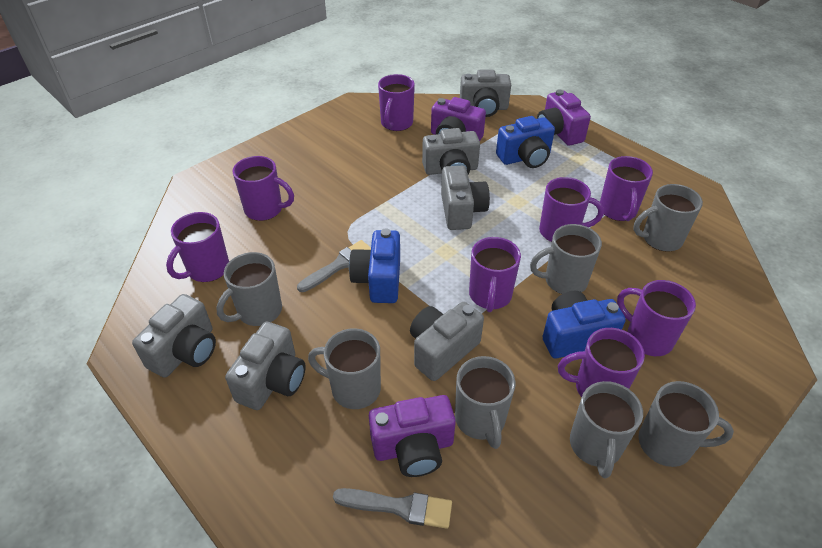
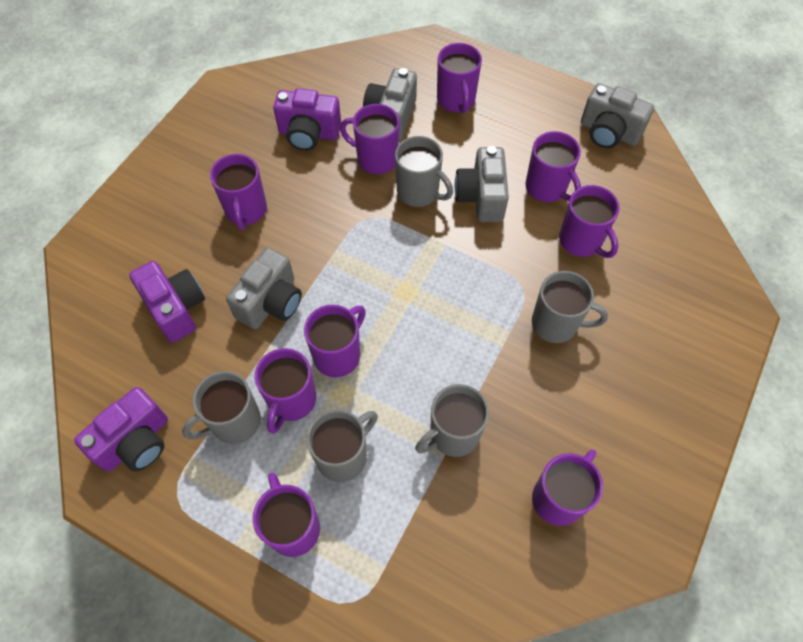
blue camera: 3 -> 0
grey brush: 2 -> 0
grey camera: 6 -> 4
grey mug: 7 -> 5
purple mug: 8 -> 9

